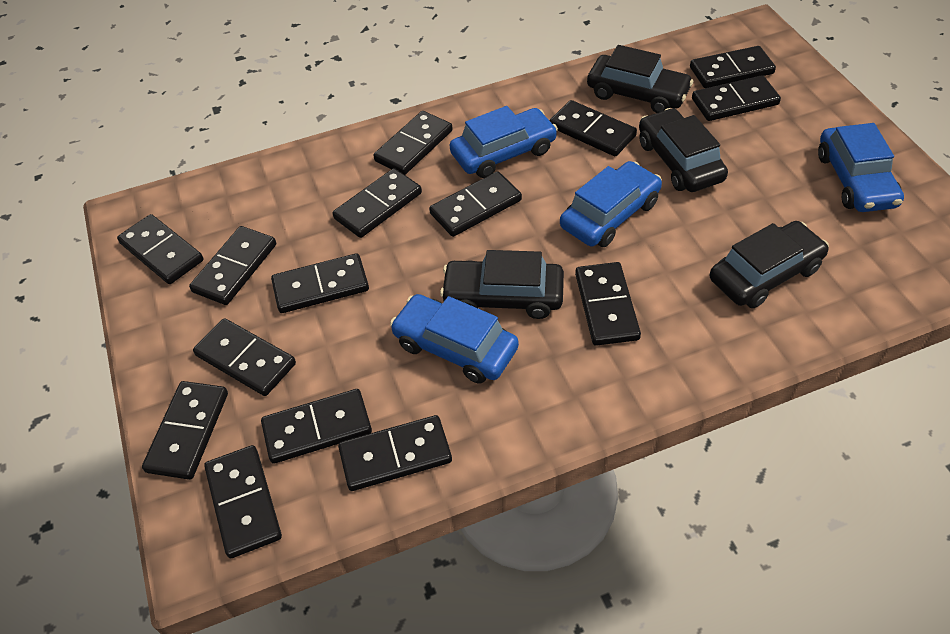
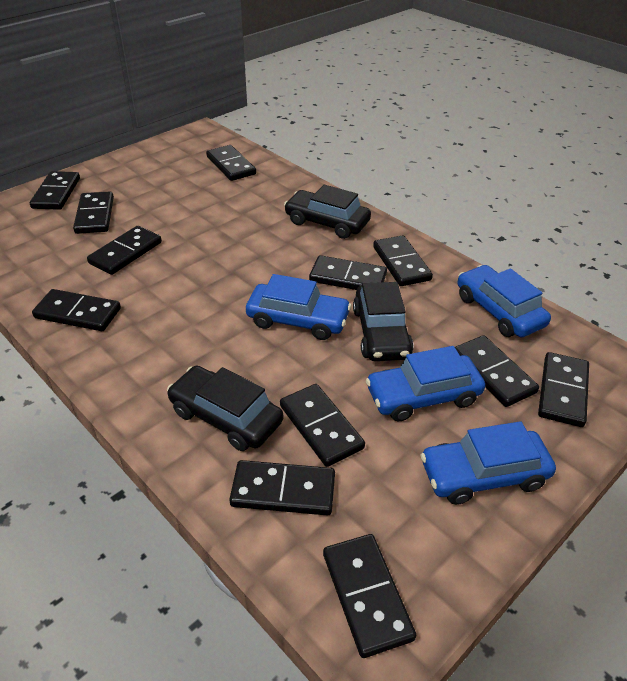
black car: 4 -> 3
black domino: 15 -> 12

